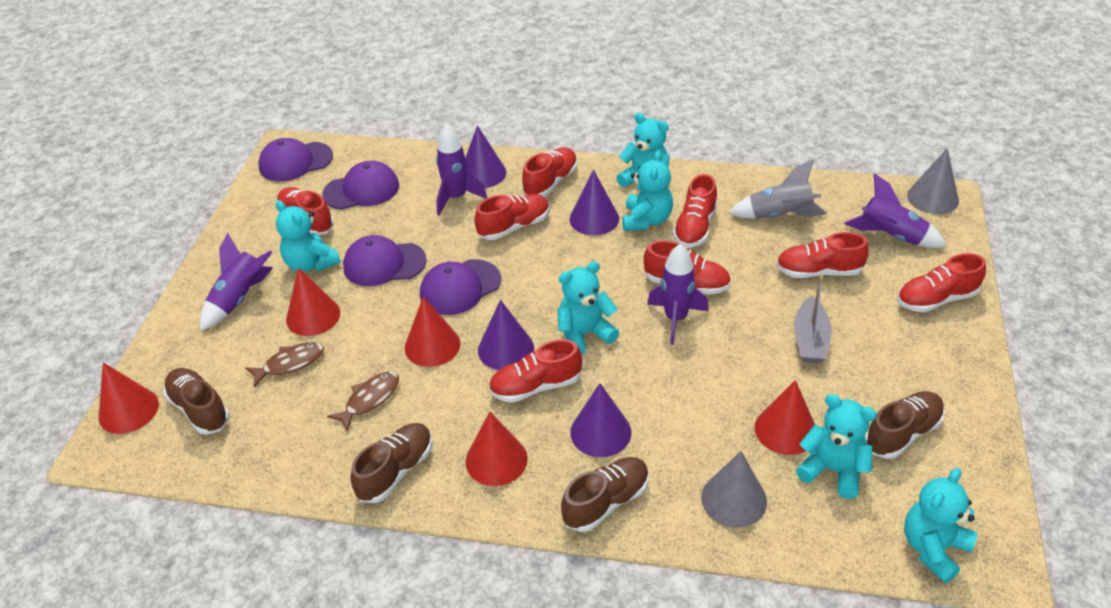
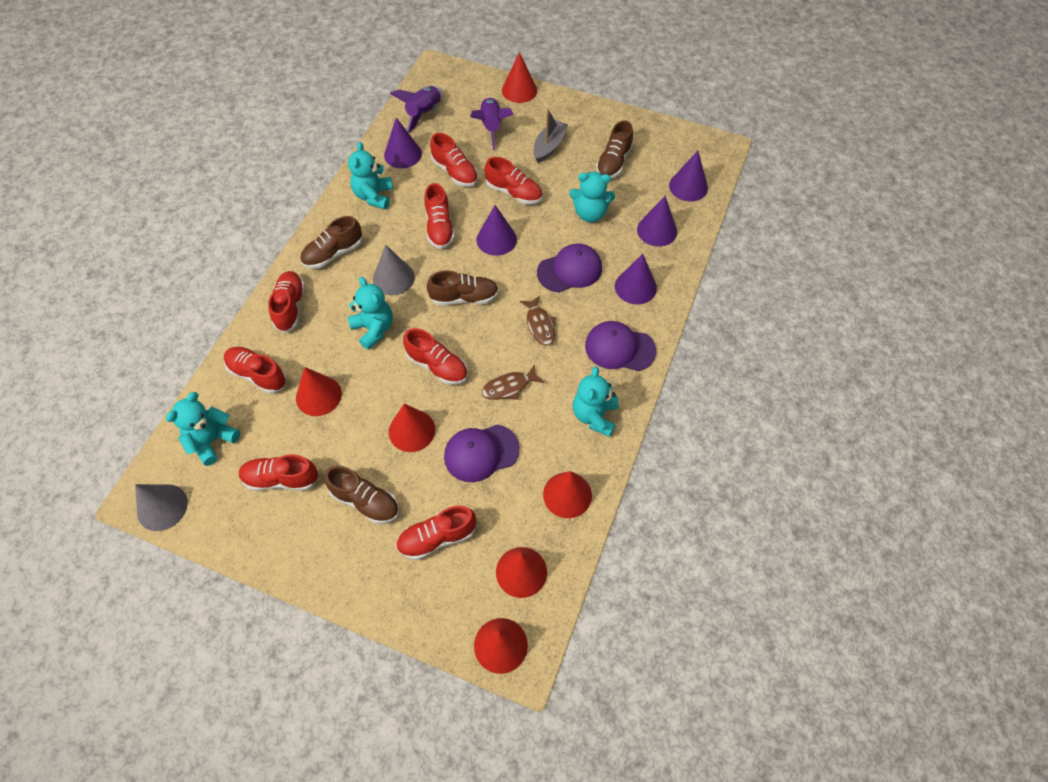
grey rocket: 1 -> 0
purple cap: 4 -> 3
purple cone: 4 -> 5
purple rocket: 4 -> 2
red cone: 5 -> 6
turquoise teddy bear: 6 -> 5

